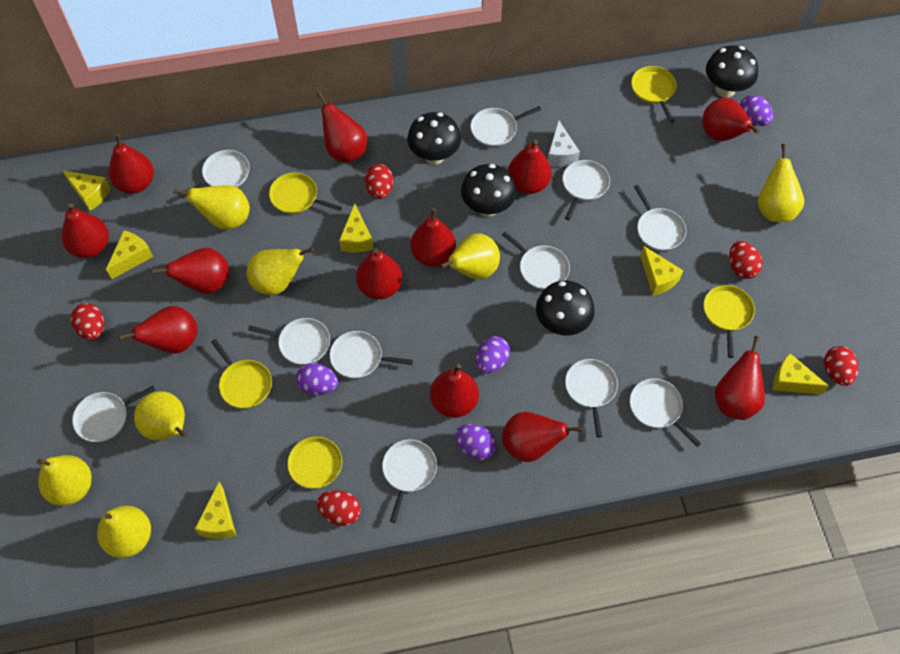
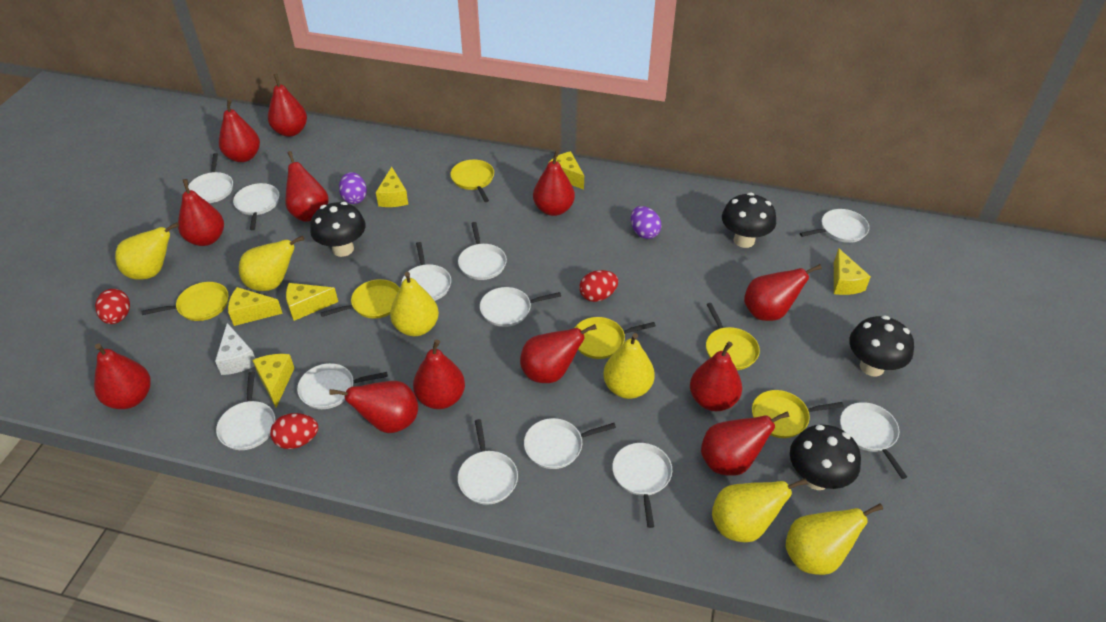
purple egg: 4 -> 2
red egg: 5 -> 3
white pan: 11 -> 12
yellow pan: 5 -> 6
yellow pear: 7 -> 6

